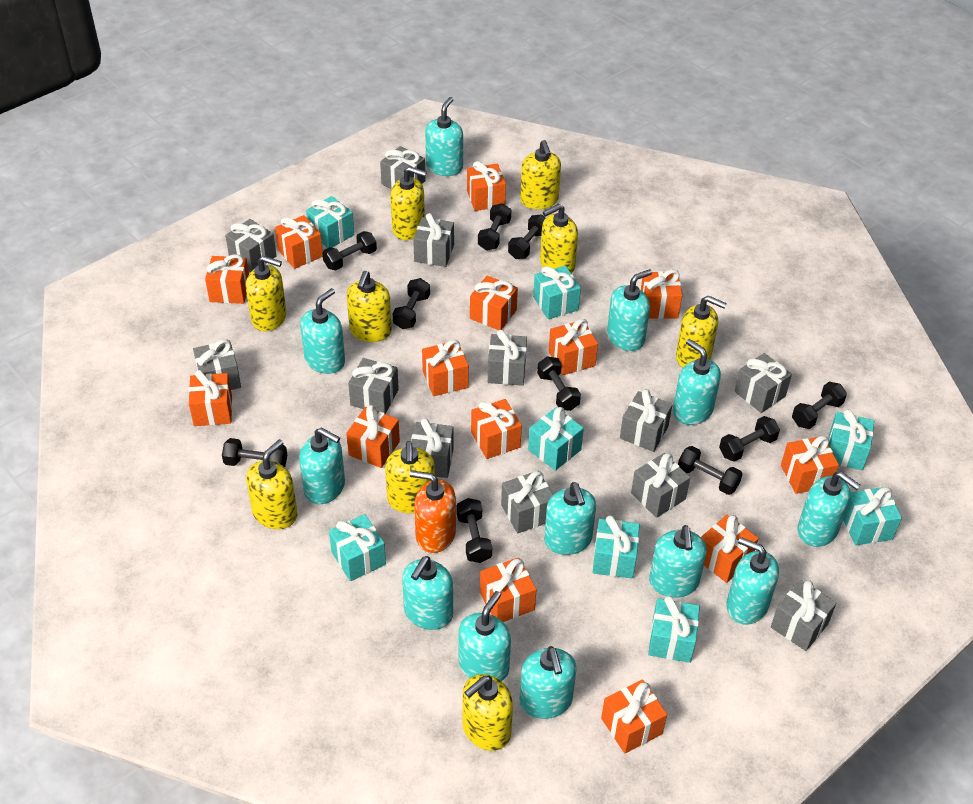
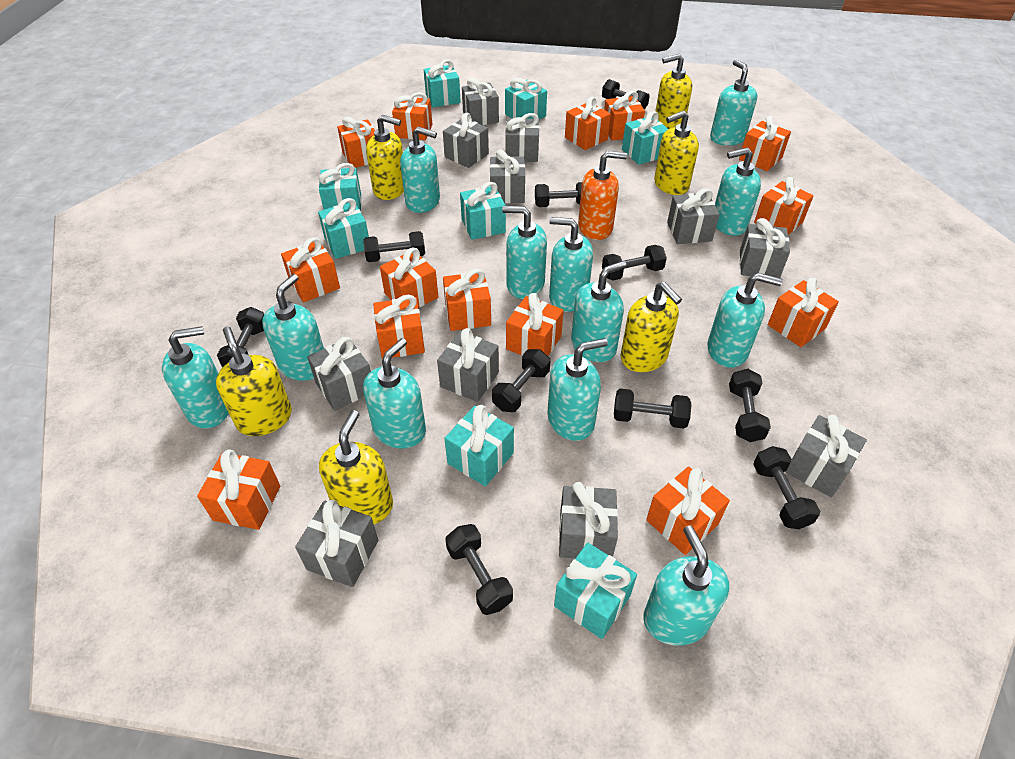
grey gift: 12 -> 11
yellow soap dispenser: 9 -> 6

